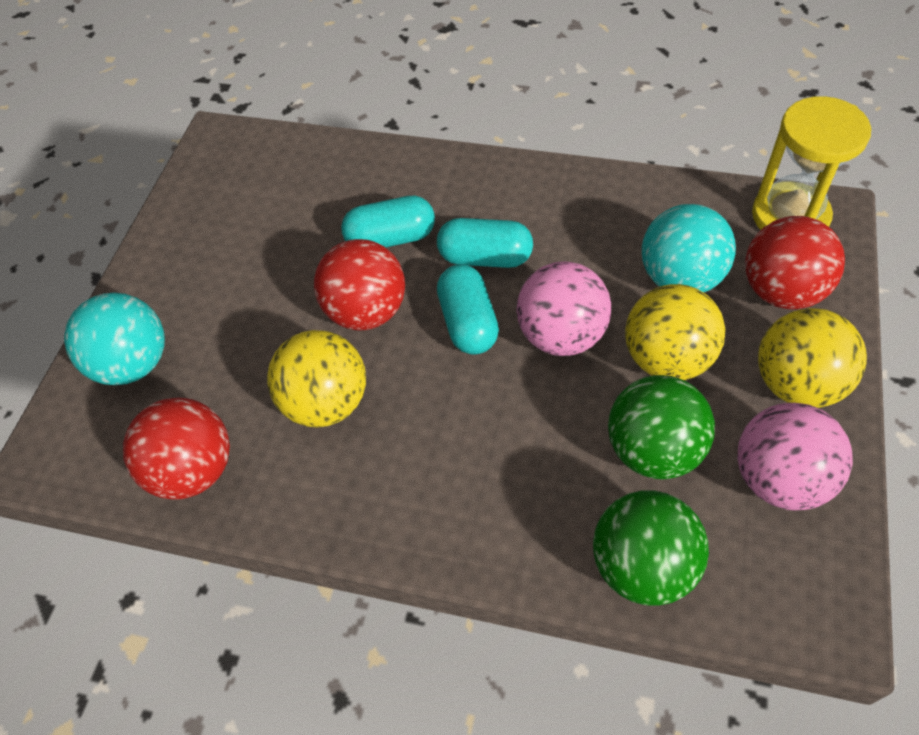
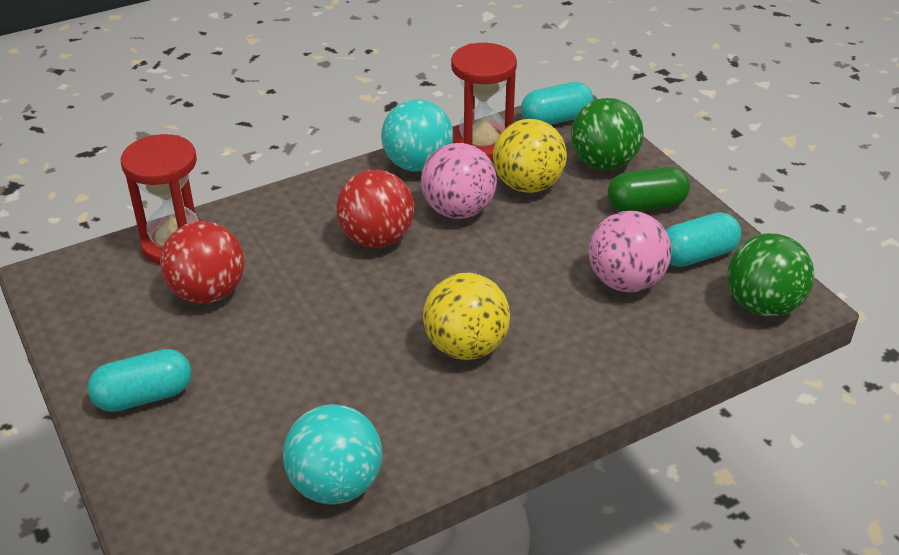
green capsule: 0 -> 1
red ball: 3 -> 2
red hourglass: 0 -> 2
yellow ball: 3 -> 2
yellow hourglass: 1 -> 0

